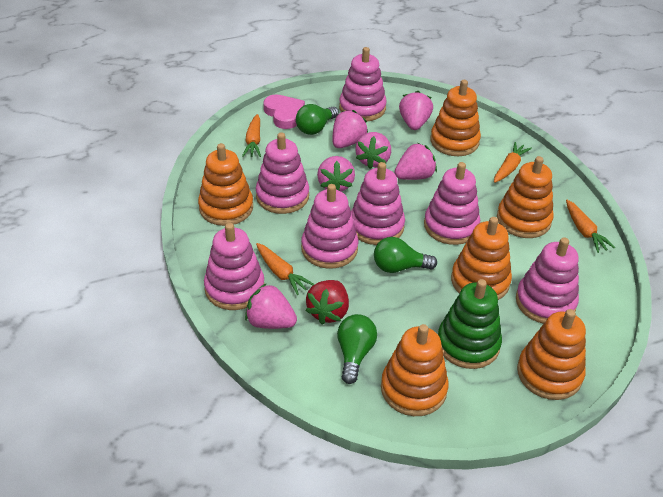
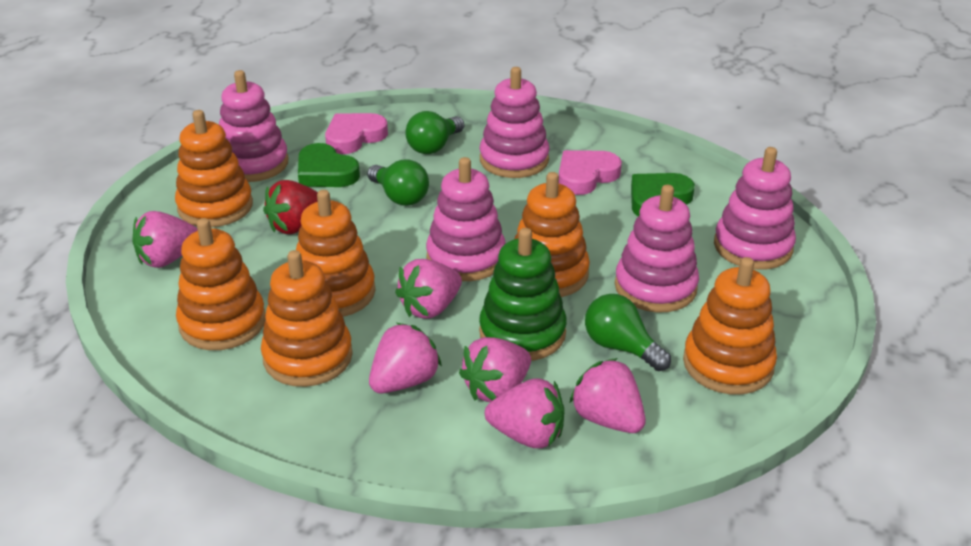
green heart: 0 -> 2
orange carrot: 4 -> 0
pink heart: 1 -> 2
pink stacking toy: 7 -> 5

